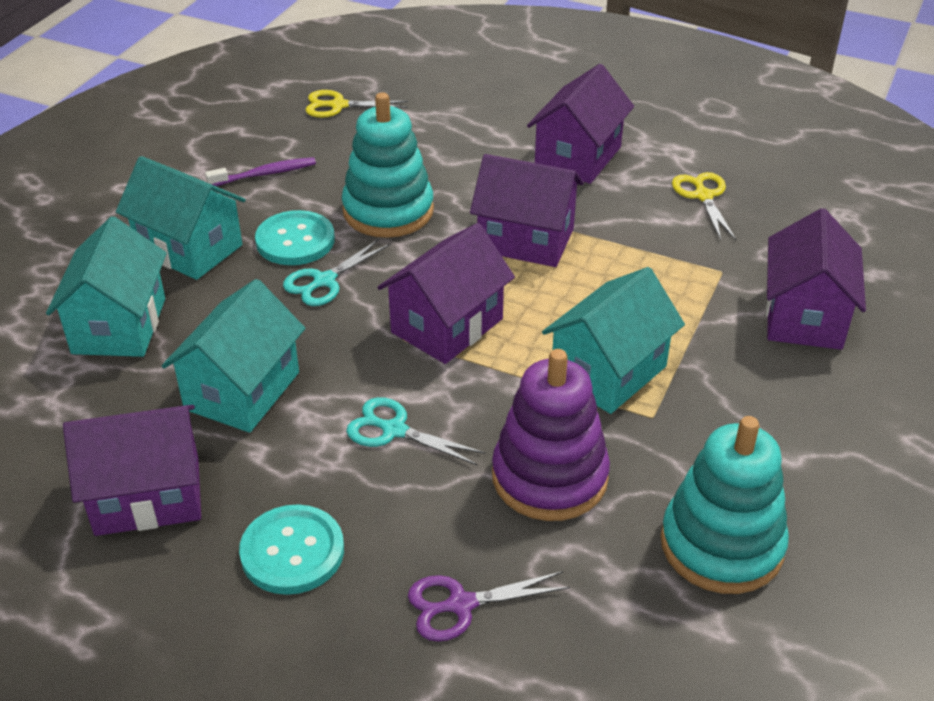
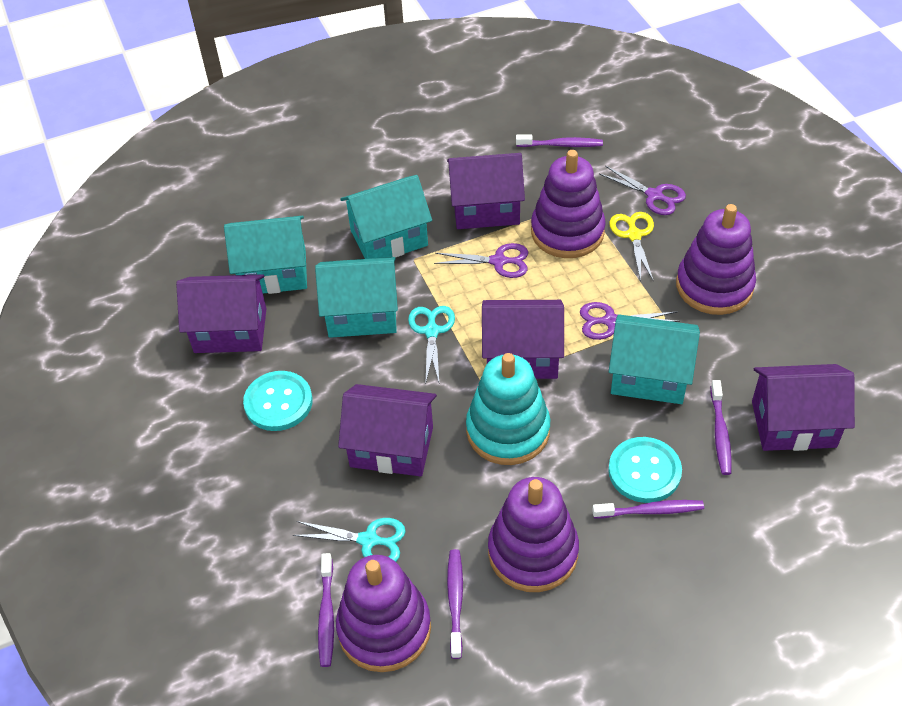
purple scissors: 1 -> 3
purple stacking toy: 1 -> 4
purple toothbrush: 1 -> 5
turquoise stacking toy: 2 -> 1
yellow scissors: 2 -> 1

